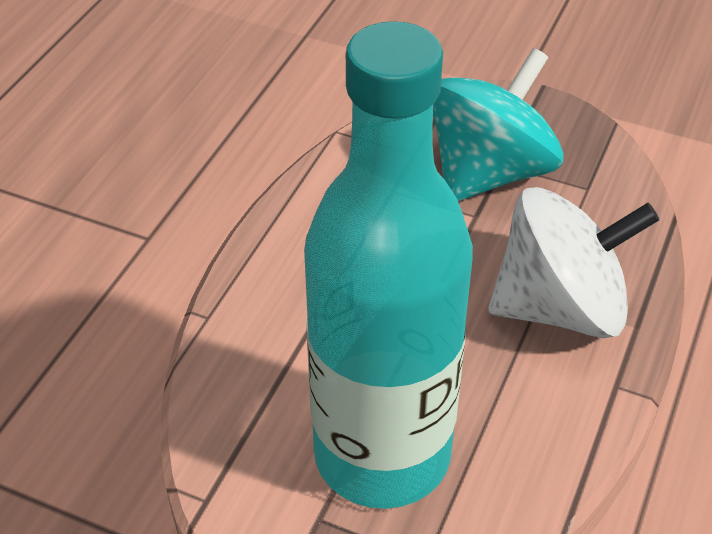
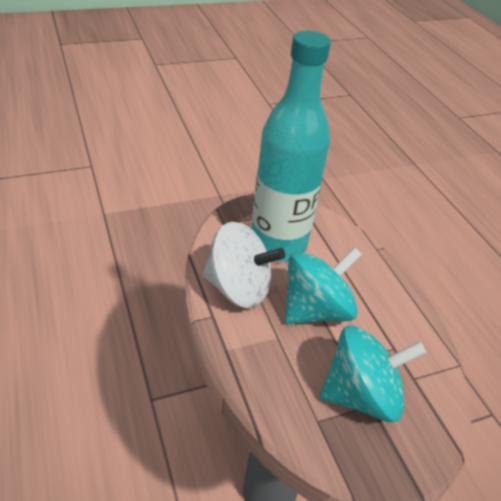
turquoise spinning top: 1 -> 2

